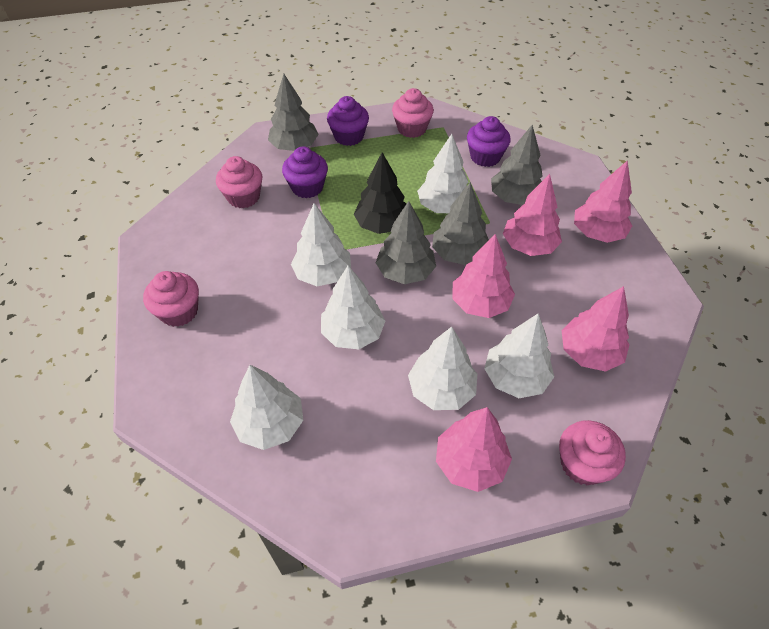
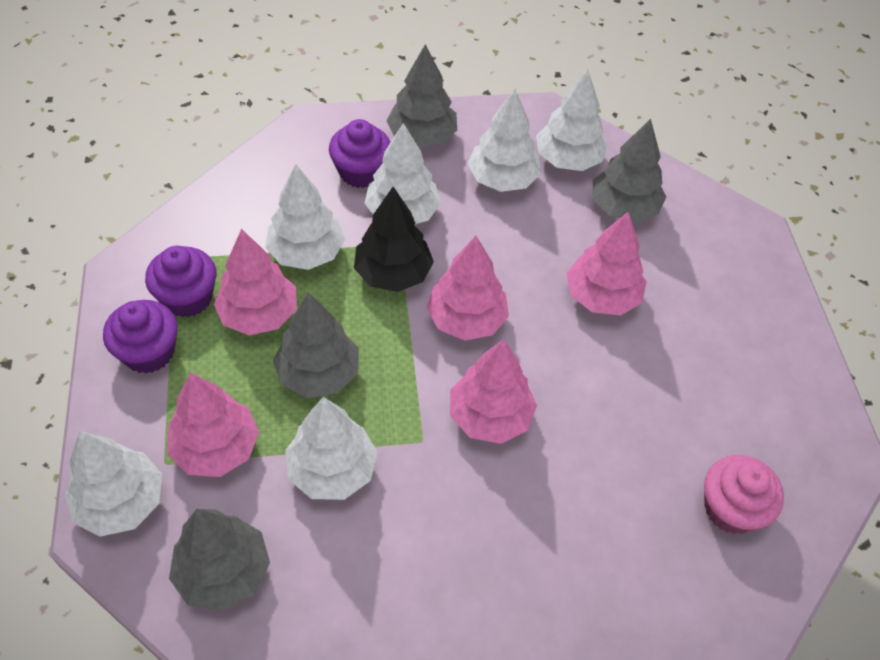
pink cupcake: 4 -> 1

